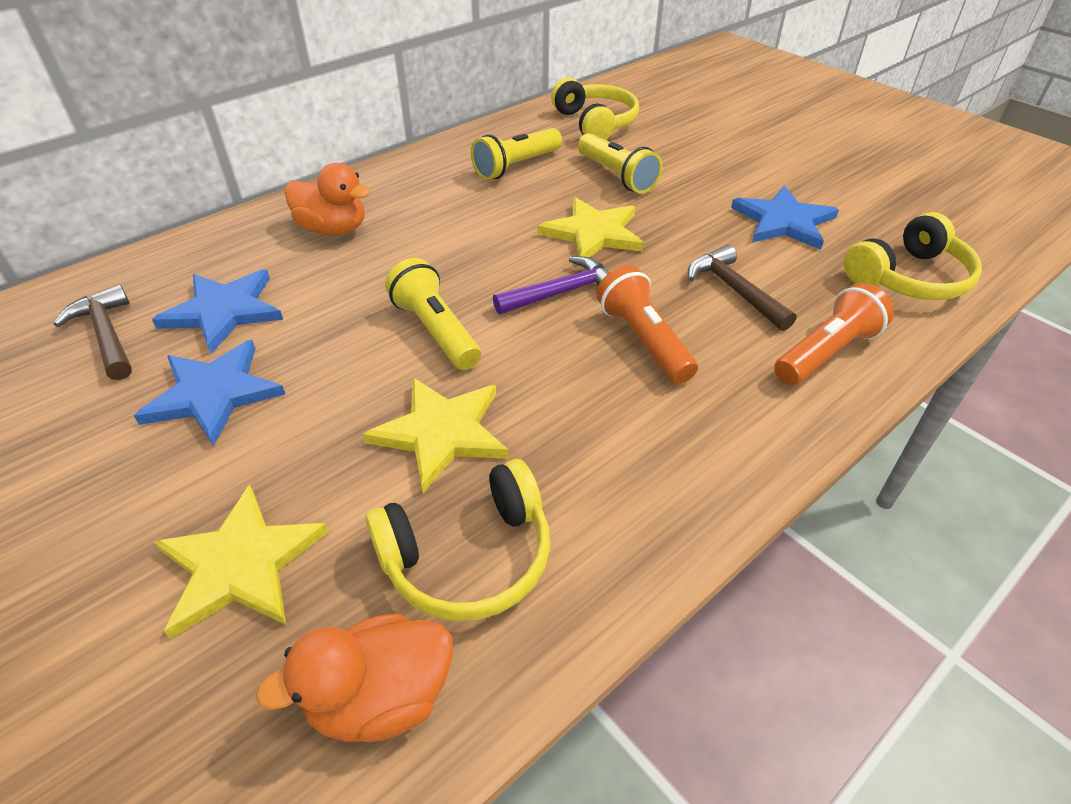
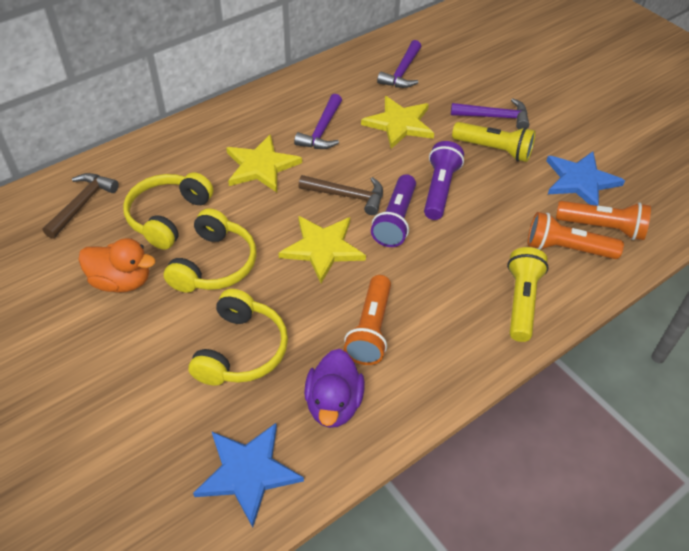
blue star: 3 -> 2
orange duck: 2 -> 1
orange flashlight: 2 -> 3
purple duck: 0 -> 1
purple flashlight: 0 -> 2
purple hammer: 1 -> 3
yellow flashlight: 3 -> 2

